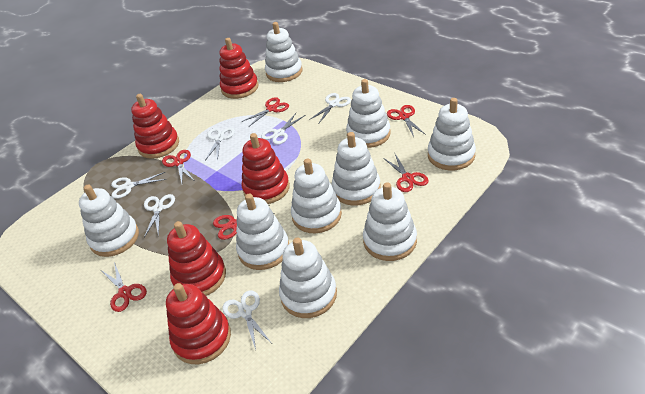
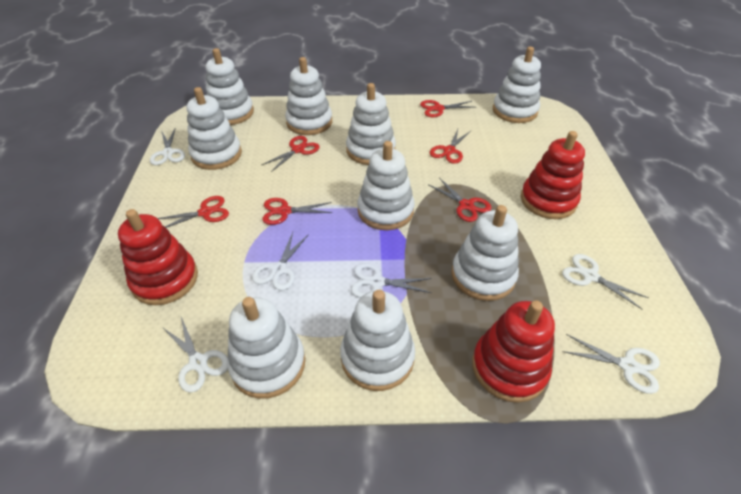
red stacking toy: 5 -> 3

